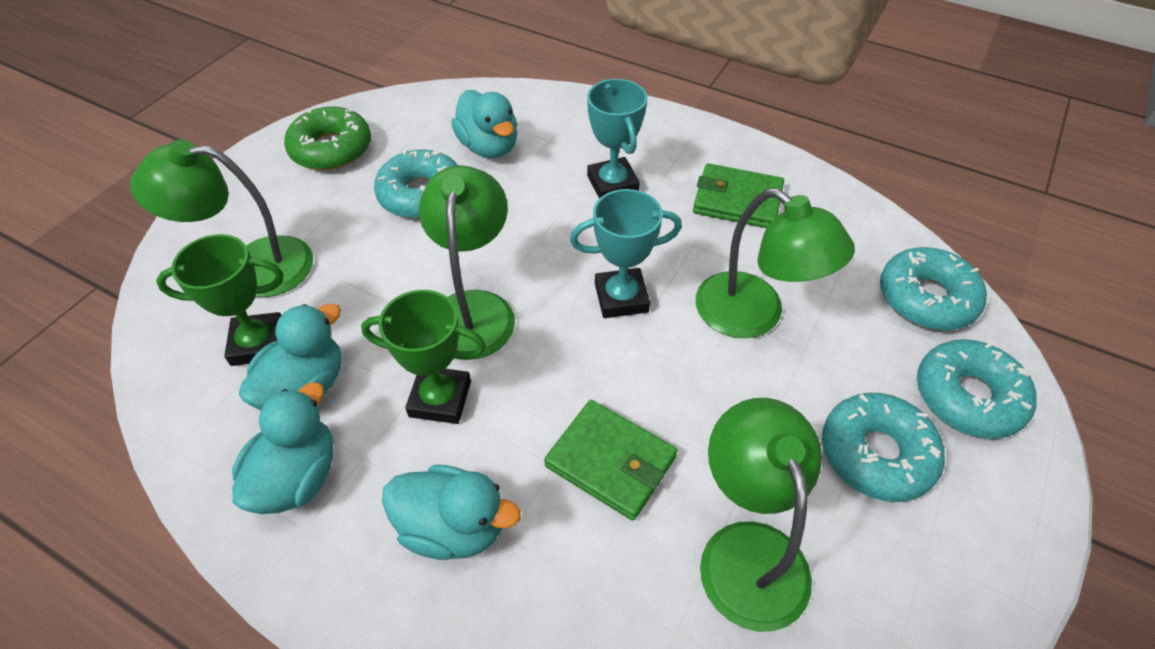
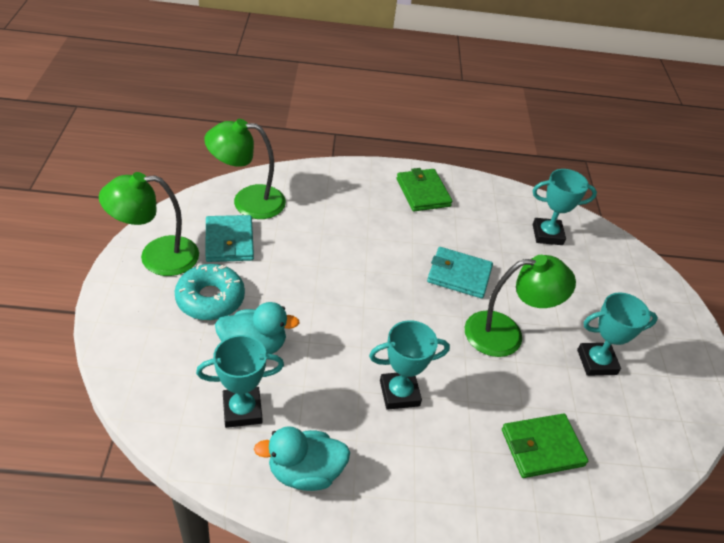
green donut: 1 -> 0
green lamp: 4 -> 3
green trophy: 2 -> 0
turquoise donut: 4 -> 1
turquoise duck: 4 -> 2
turquoise trophy: 2 -> 4
turquoise wallet: 0 -> 2

